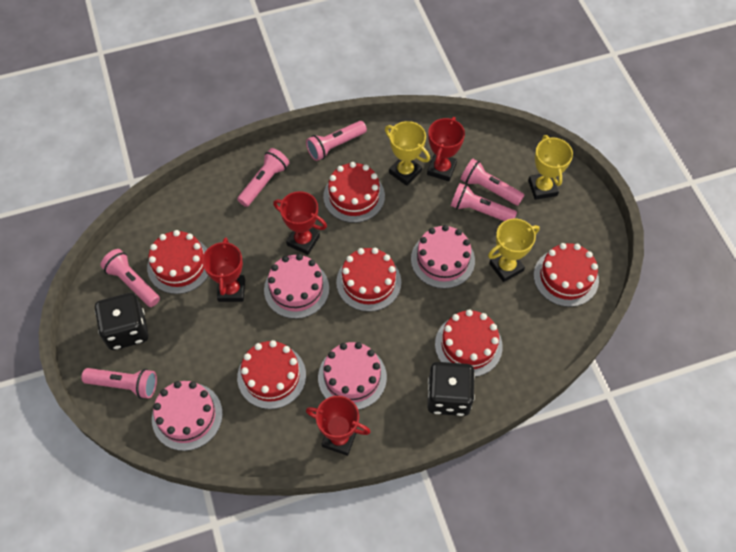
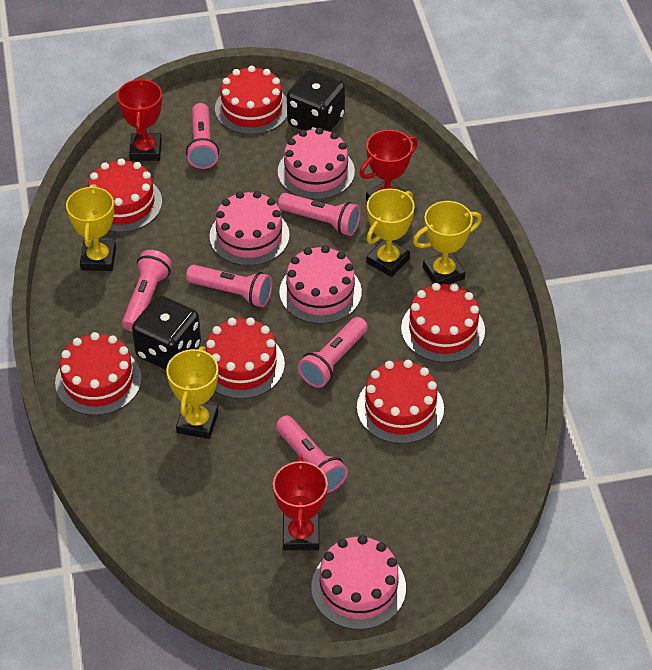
red trophy: 4 -> 3
yellow trophy: 3 -> 4

